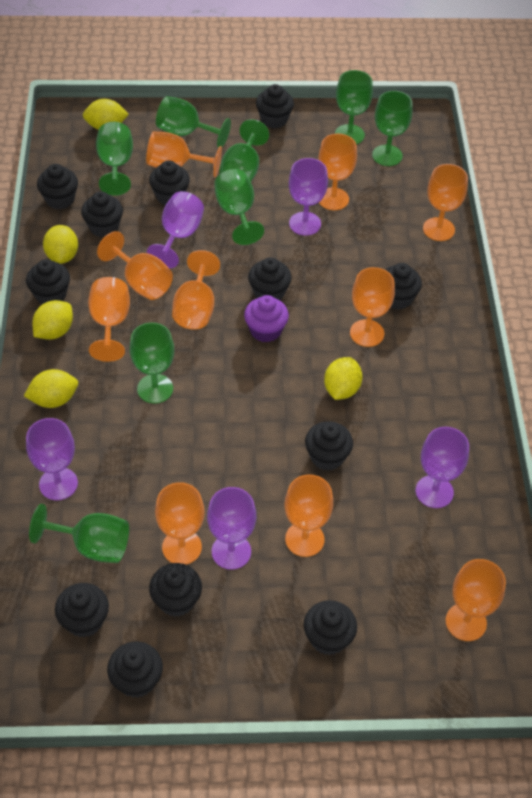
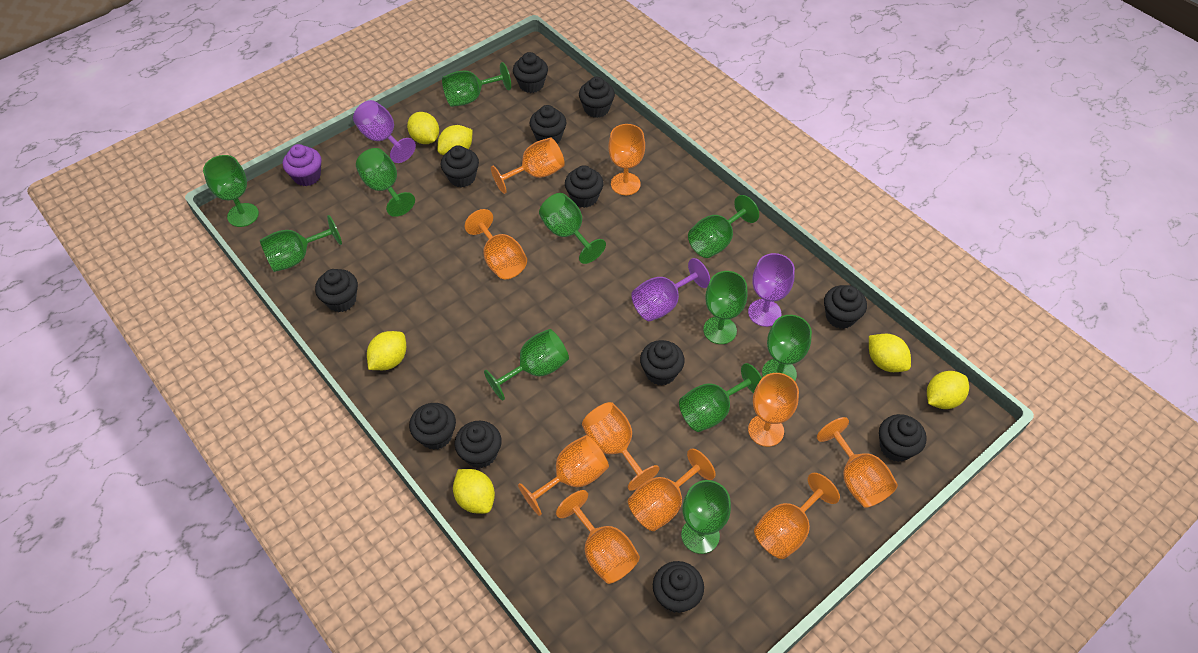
green goblet: 8 -> 11
purple goblet: 5 -> 3
yellow lemon: 5 -> 6

